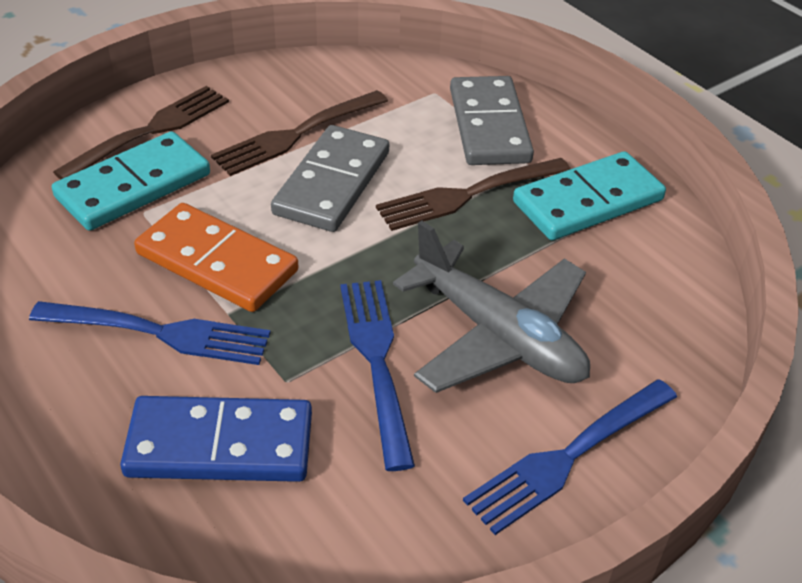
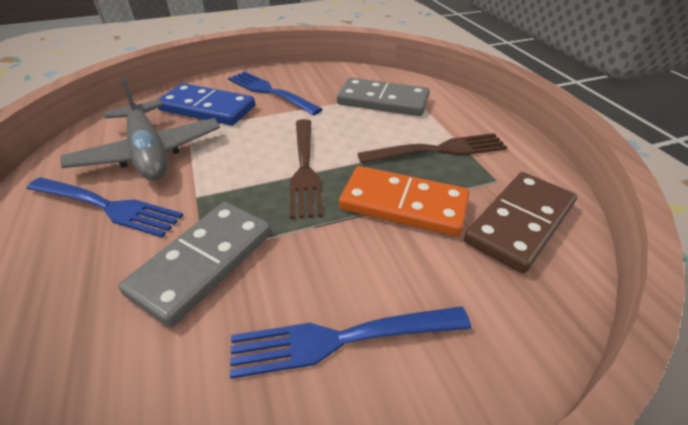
brown domino: 0 -> 1
brown fork: 3 -> 2
turquoise domino: 2 -> 0

